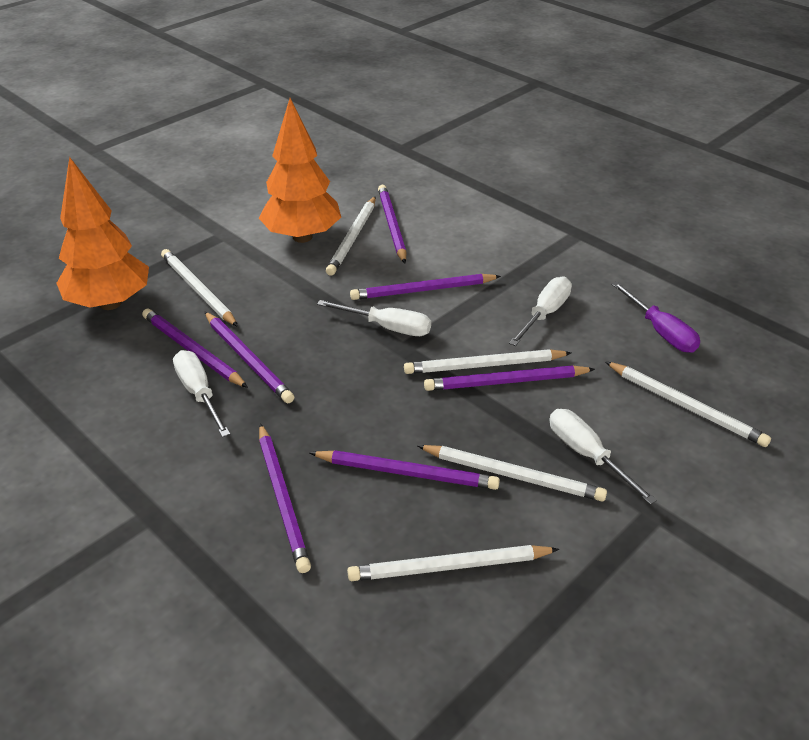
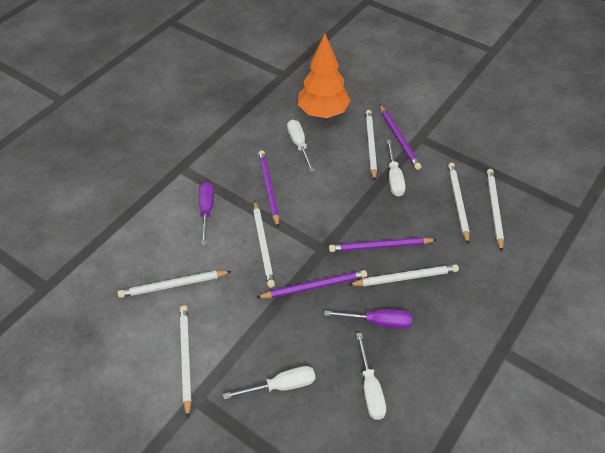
orange tree: 2 -> 1
purple pencil: 7 -> 4
purple screwdriver: 1 -> 2
white pencil: 6 -> 7

